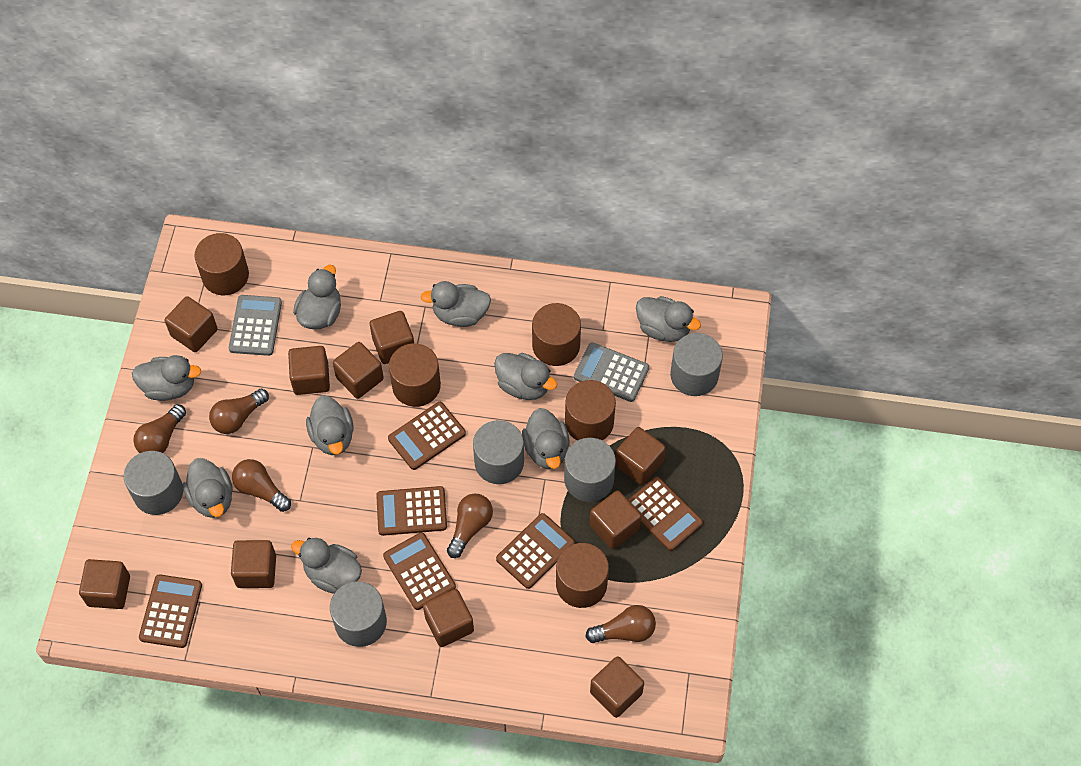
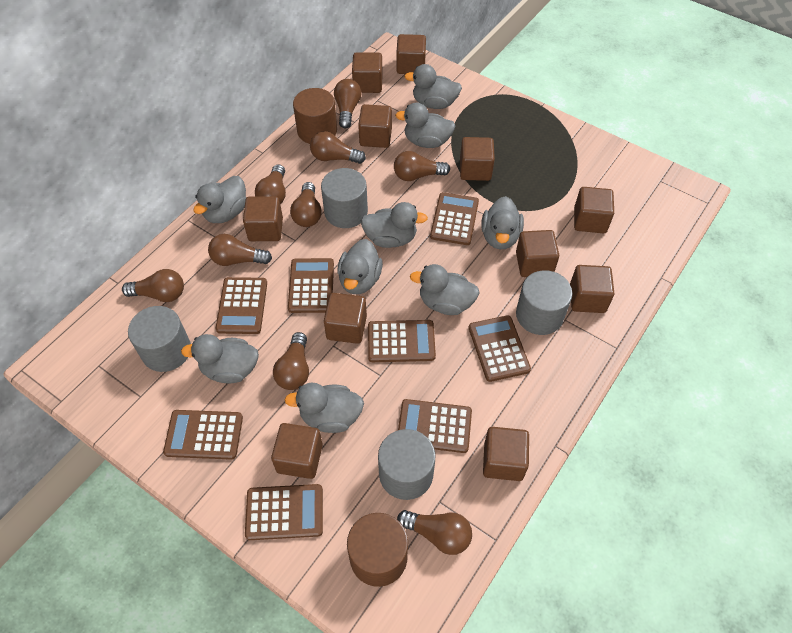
brown calculator: 6 -> 8
brown cube: 10 -> 11
brown cylinder: 5 -> 2
brown light bulb: 5 -> 9
grey calculator: 2 -> 0
grey cylinder: 5 -> 4

